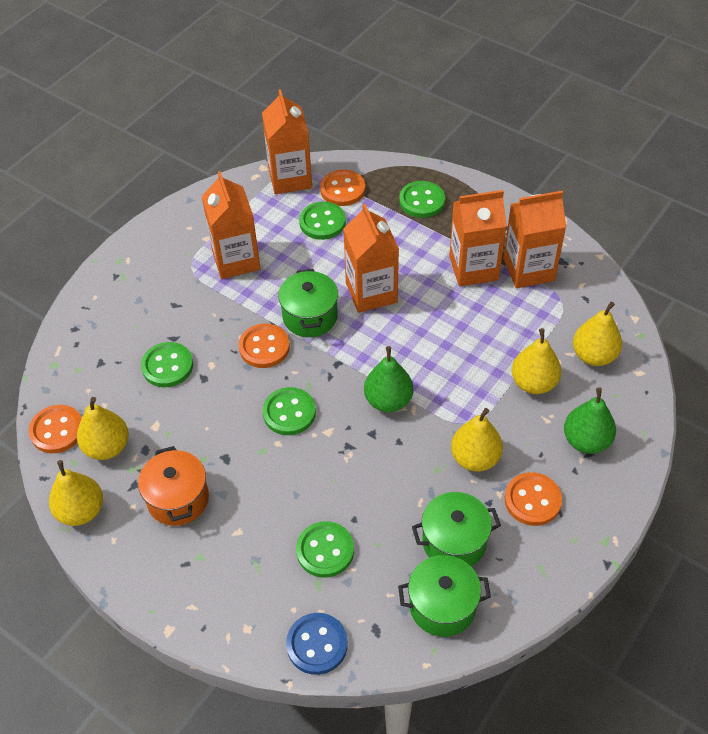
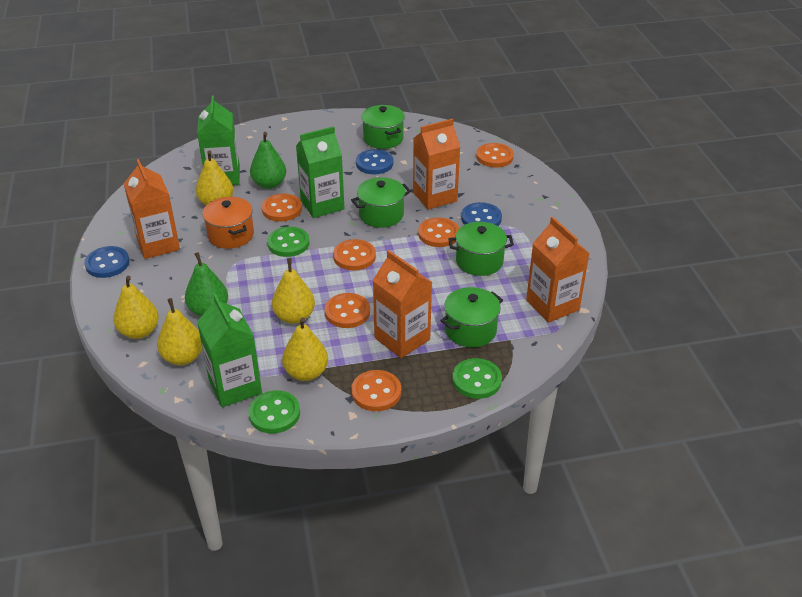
blue button: 1 -> 3
green button: 5 -> 3
green carton: 0 -> 3
green pot: 3 -> 4
orange button: 4 -> 6
orange carton: 5 -> 4

